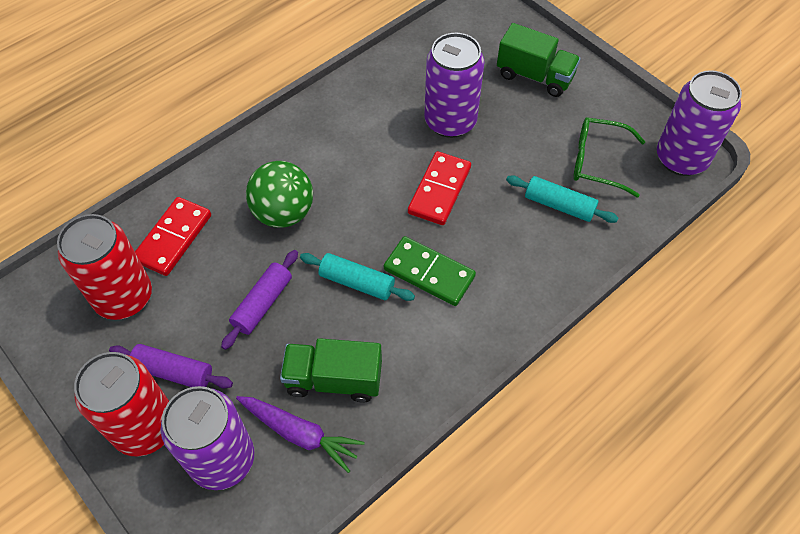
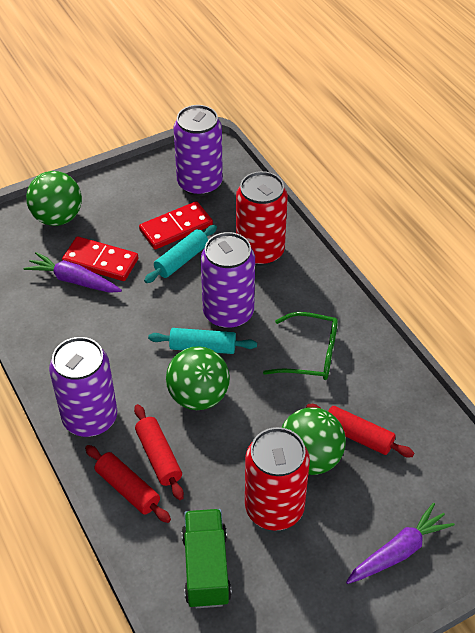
green ball: 1 -> 3
green domino: 1 -> 0
green truck: 2 -> 1
purple carrot: 1 -> 2
purple rolling pin: 2 -> 0
red rolling pin: 0 -> 3

